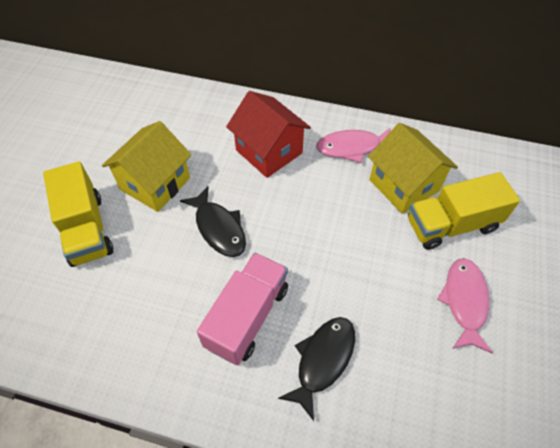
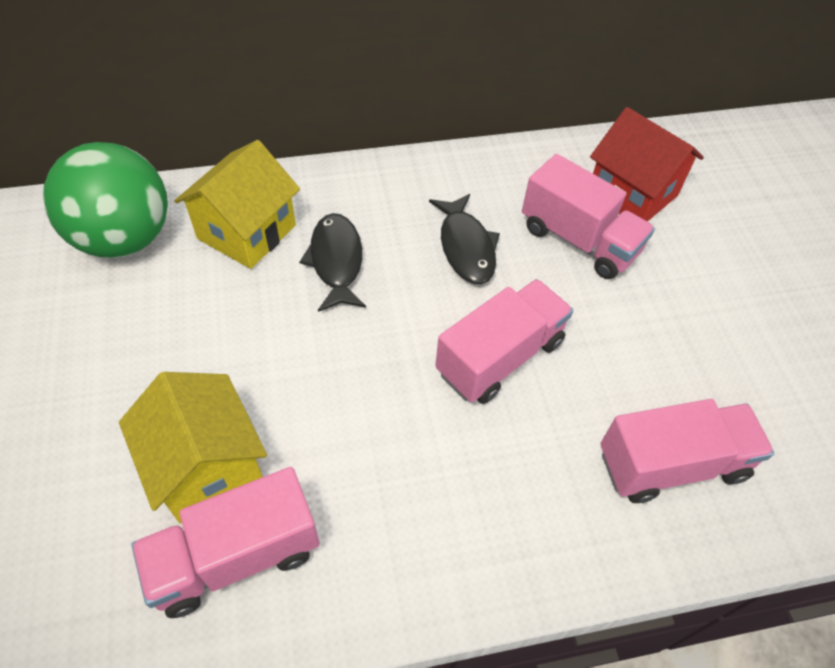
green ball: 0 -> 1
pink fish: 2 -> 0
pink truck: 1 -> 4
yellow truck: 2 -> 0

